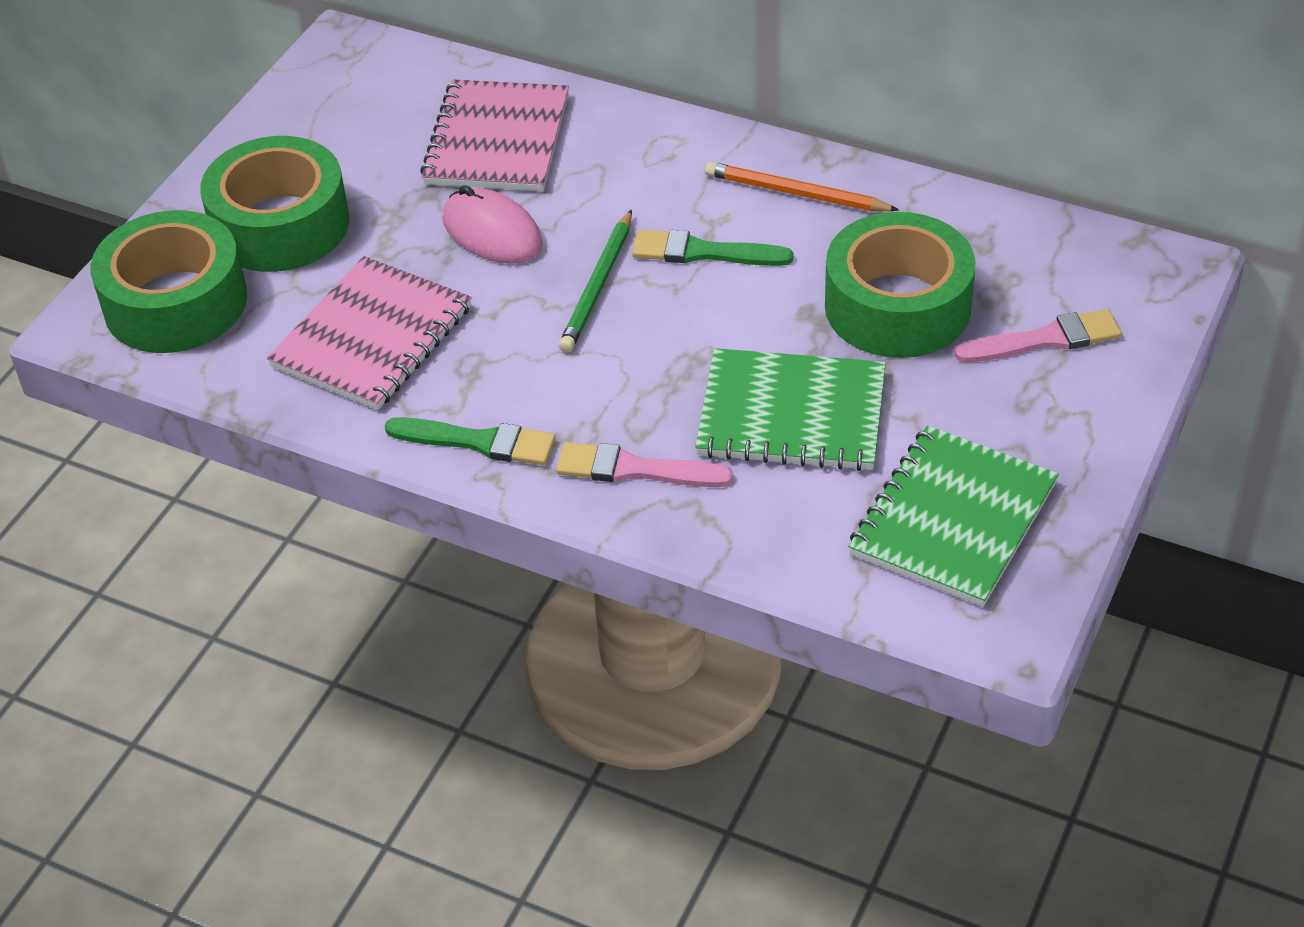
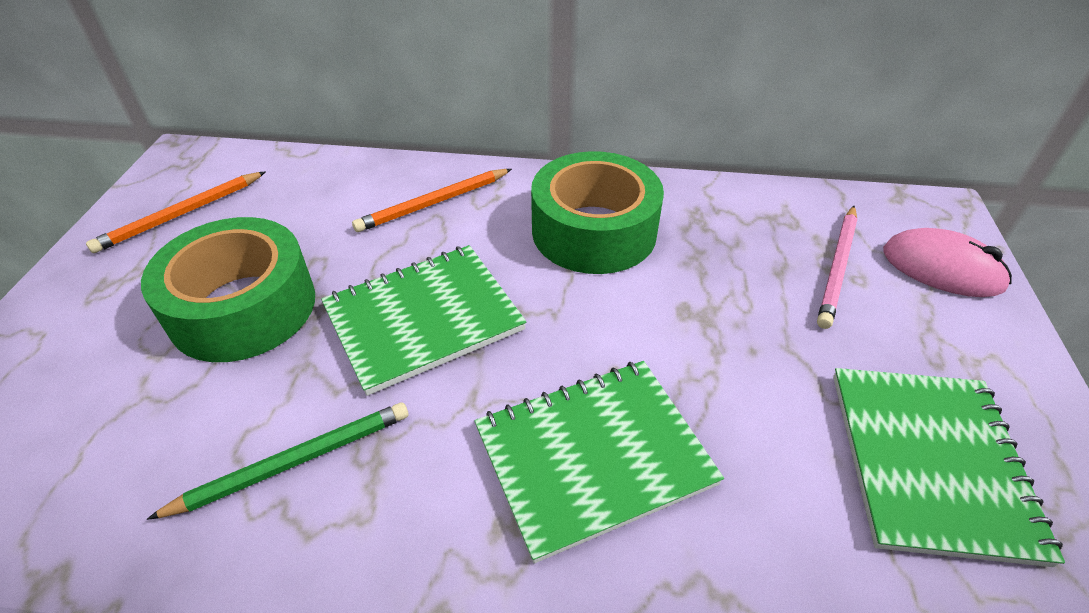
green brush: 2 -> 0
green notebook: 2 -> 3
green tape: 3 -> 2
orange pencil: 1 -> 2
pink brush: 2 -> 0
pink notebook: 2 -> 0
pink pencil: 0 -> 1

